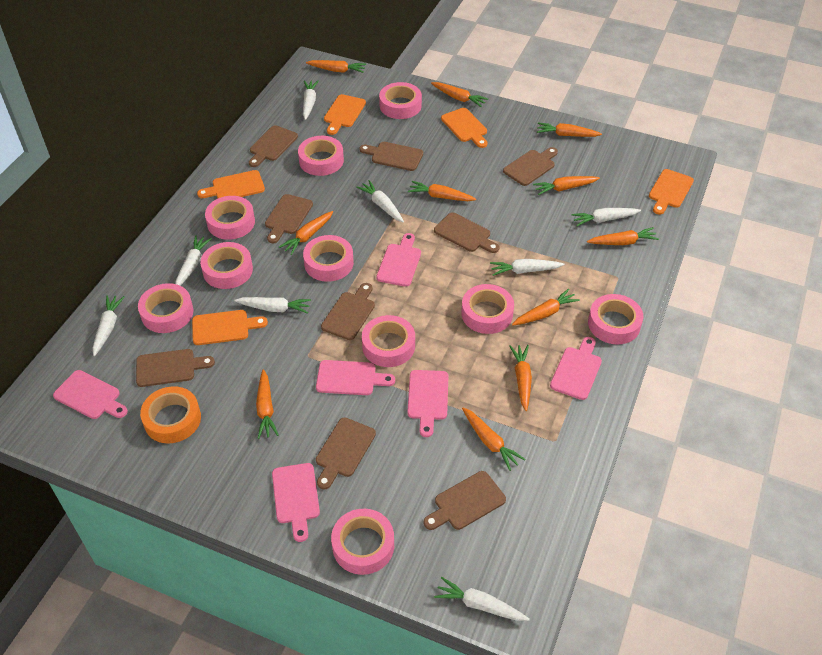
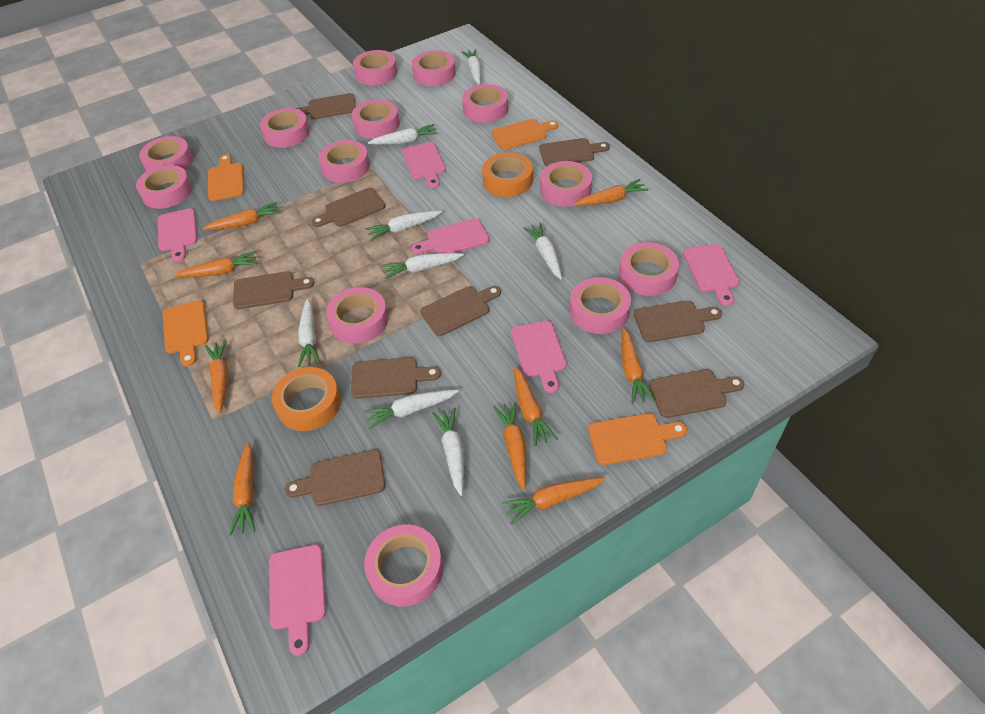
orange carrot: 11 -> 9
orange cutting board: 5 -> 4
orange tape: 1 -> 2
pink tape: 10 -> 13

